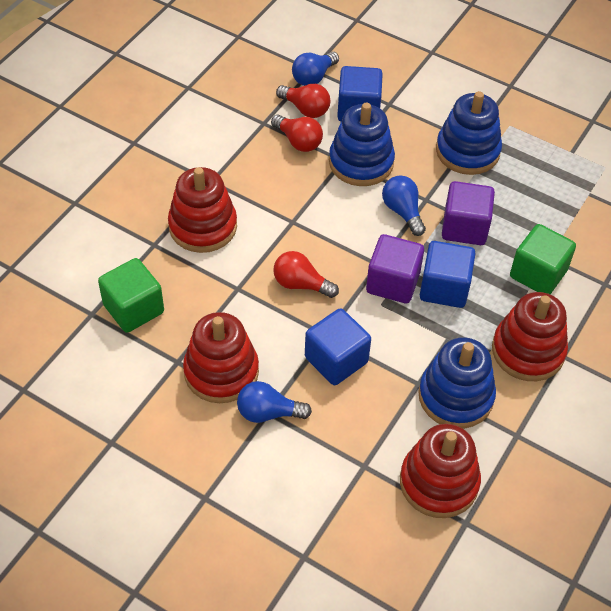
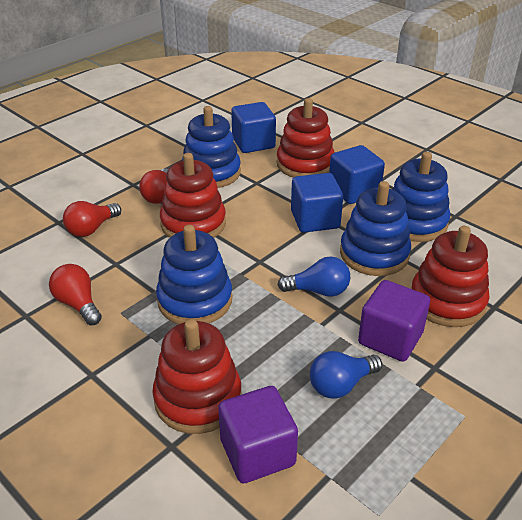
blue light bulb: 3 -> 2
blue stacking toy: 3 -> 4
green cube: 2 -> 0

